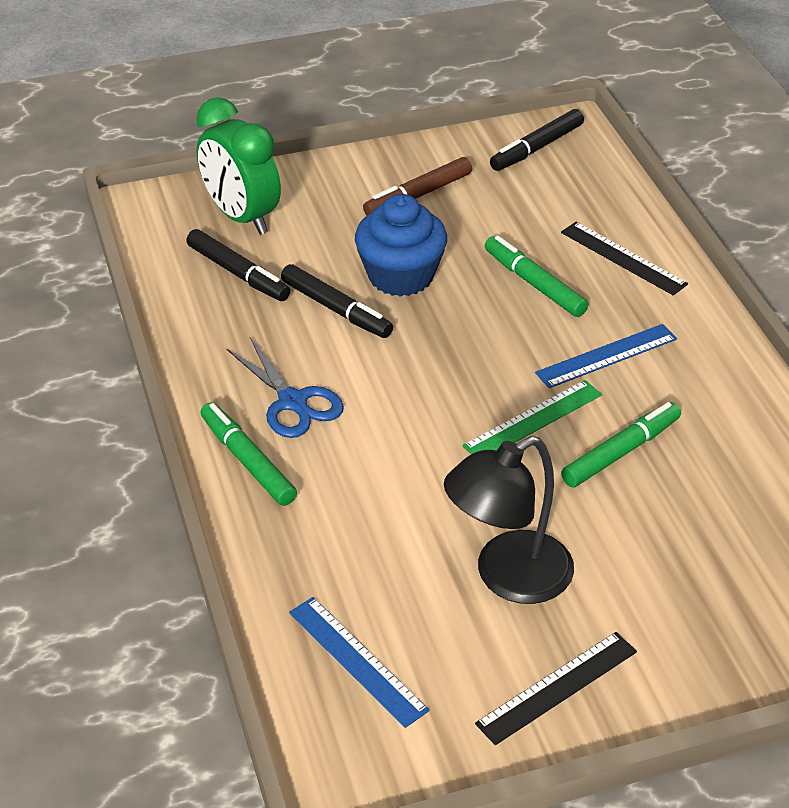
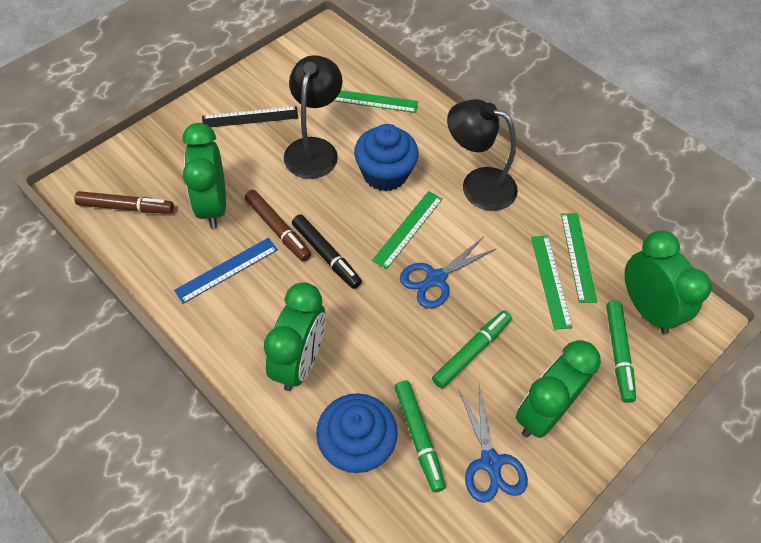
black lamp: 1 -> 2
black marker: 3 -> 1
black ruler: 2 -> 1
blue cupcake: 1 -> 2
blue ruler: 2 -> 1
blue scissors: 1 -> 2
brown marker: 1 -> 2
green clock: 1 -> 4
green ruler: 1 -> 4

